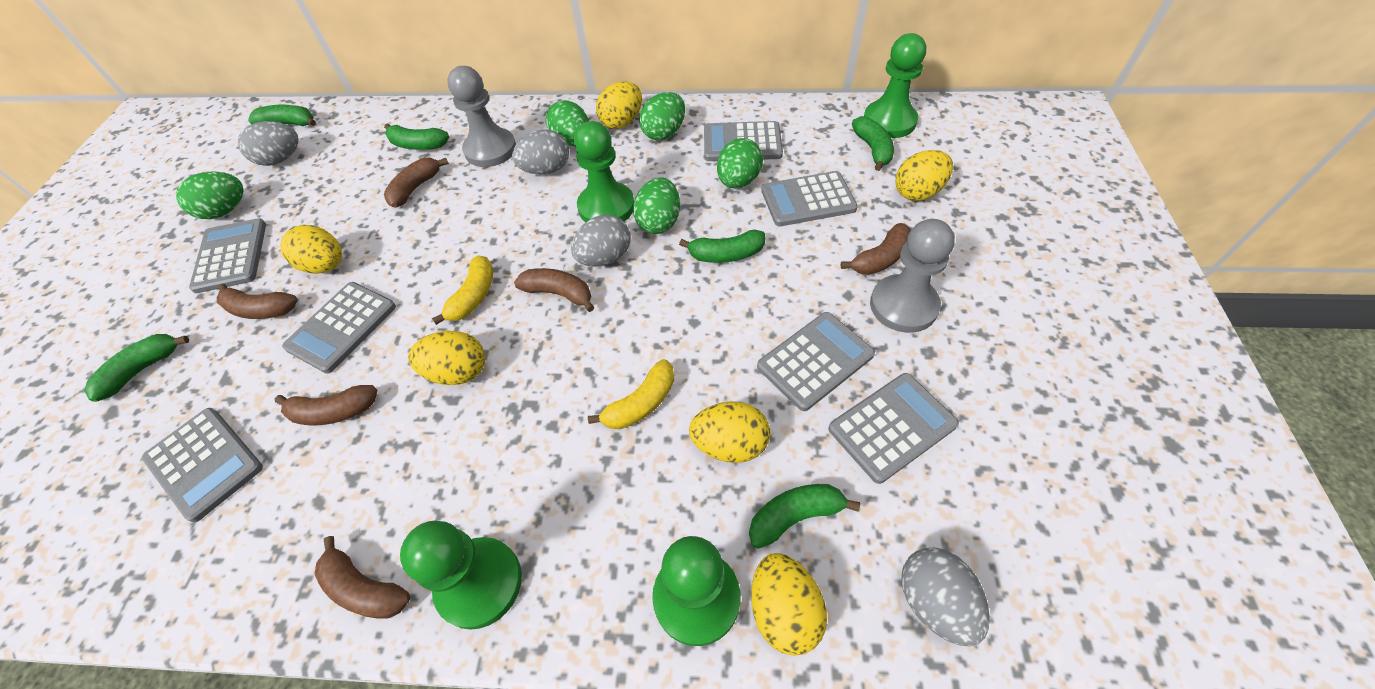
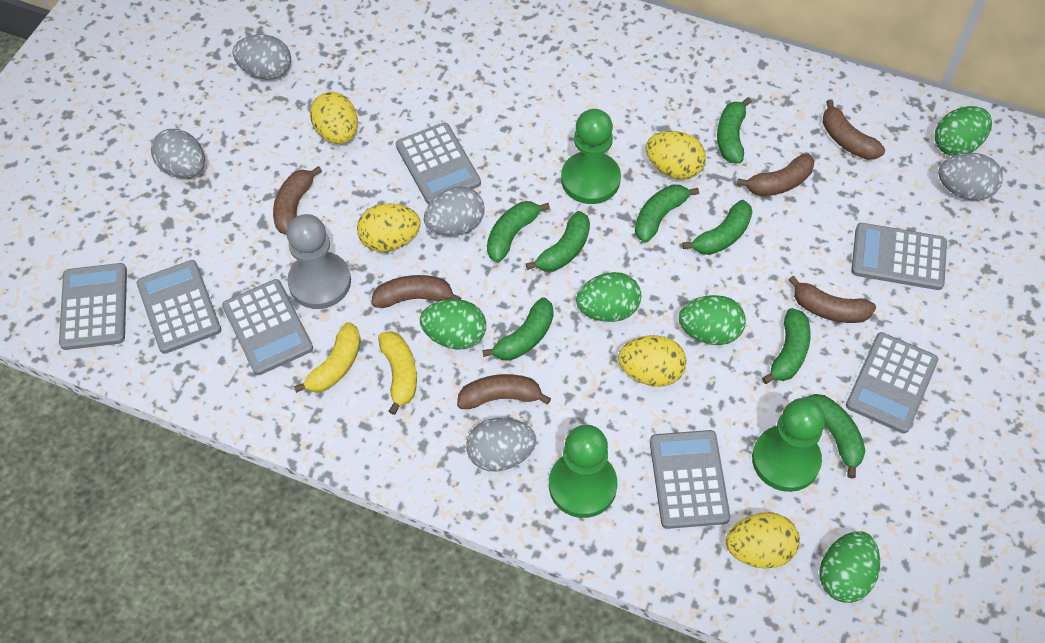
green banana: 6 -> 8
green pawn: 4 -> 3
grey egg: 4 -> 5
grey pawn: 2 -> 1
yellow egg: 6 -> 5

